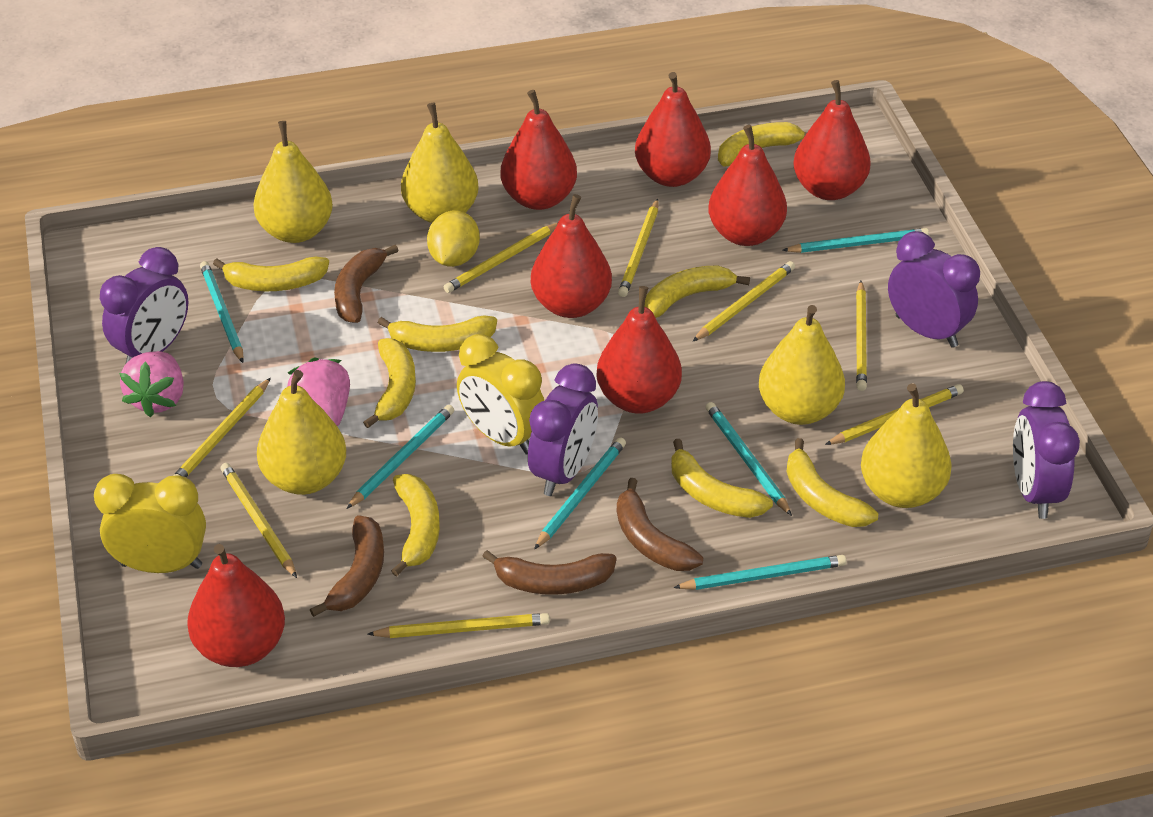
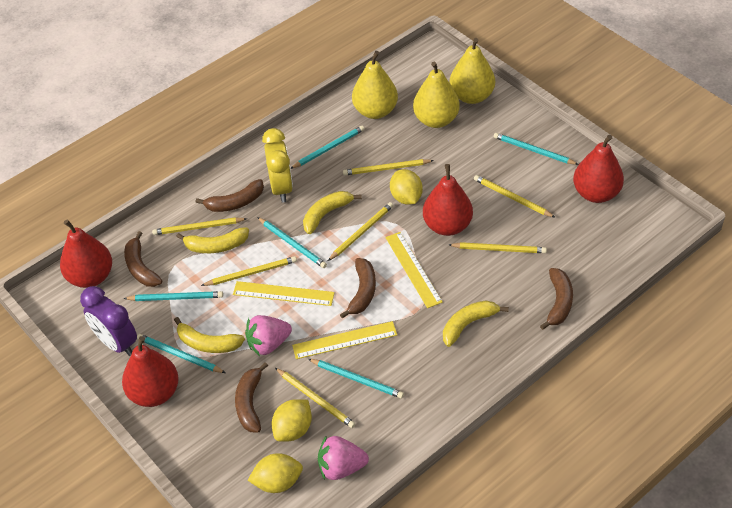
brown banana: 4 -> 5
purple clock: 4 -> 1
red pear: 7 -> 4
yellow banana: 8 -> 4
yellow clock: 2 -> 1
yellow lemon: 1 -> 3
yellow pear: 5 -> 3
yellow pencil: 8 -> 7
yellow ruler: 0 -> 3

